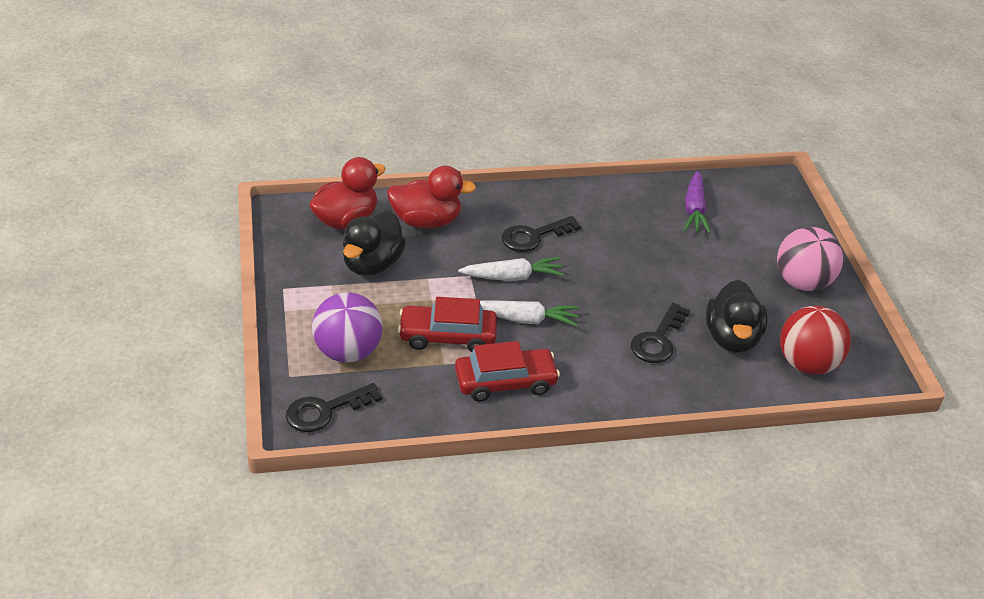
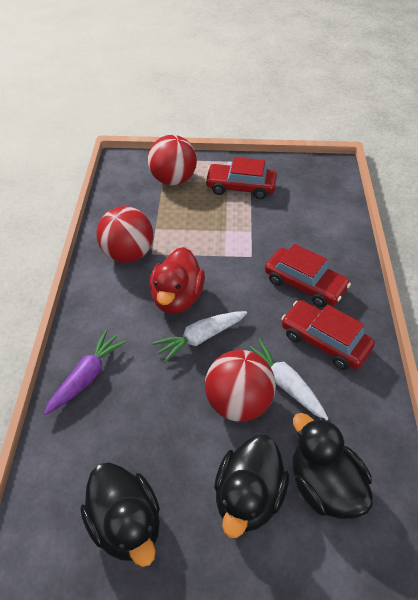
black duck: 2 -> 3
black key: 3 -> 0
pink ball: 1 -> 0
purple ball: 1 -> 0
red ball: 1 -> 3
red car: 2 -> 3
red duck: 2 -> 1

